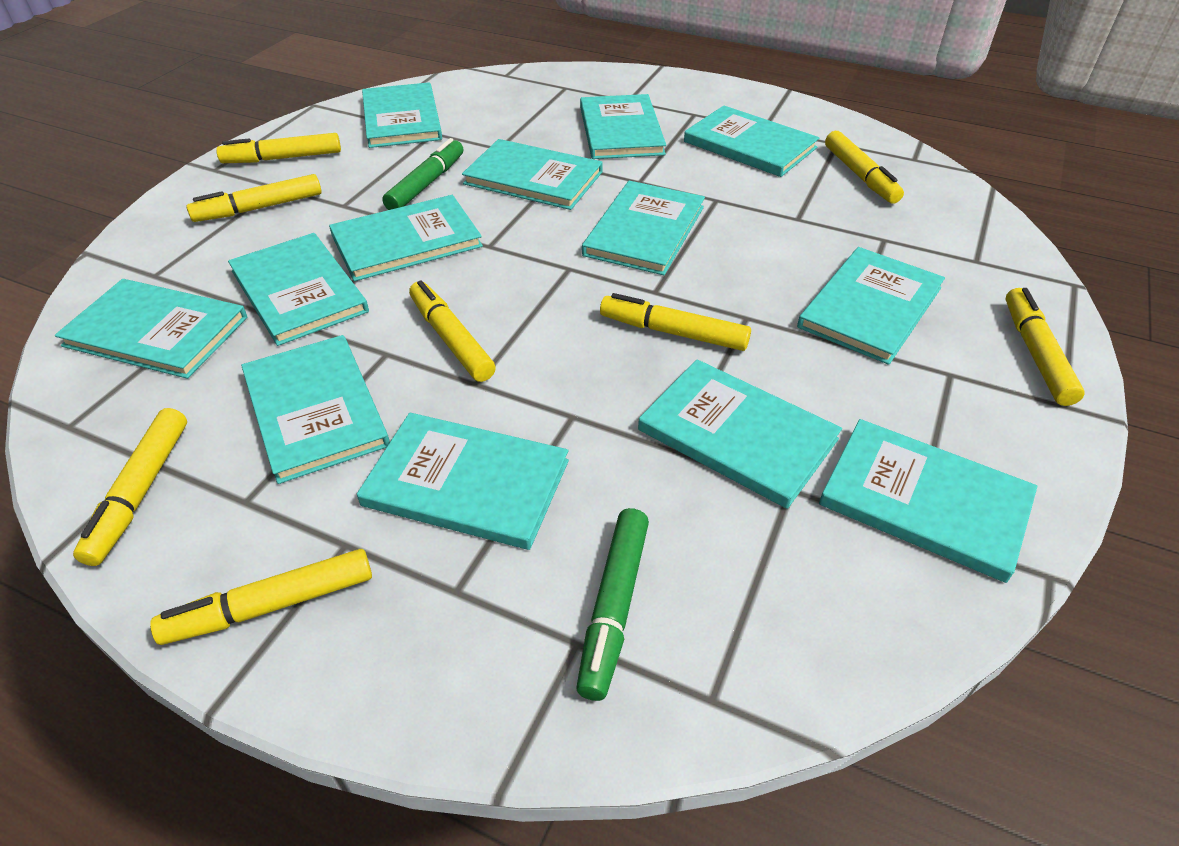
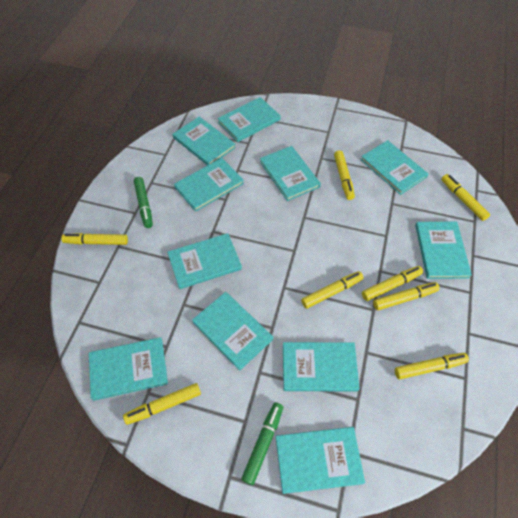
turquoise book: 13 -> 11

